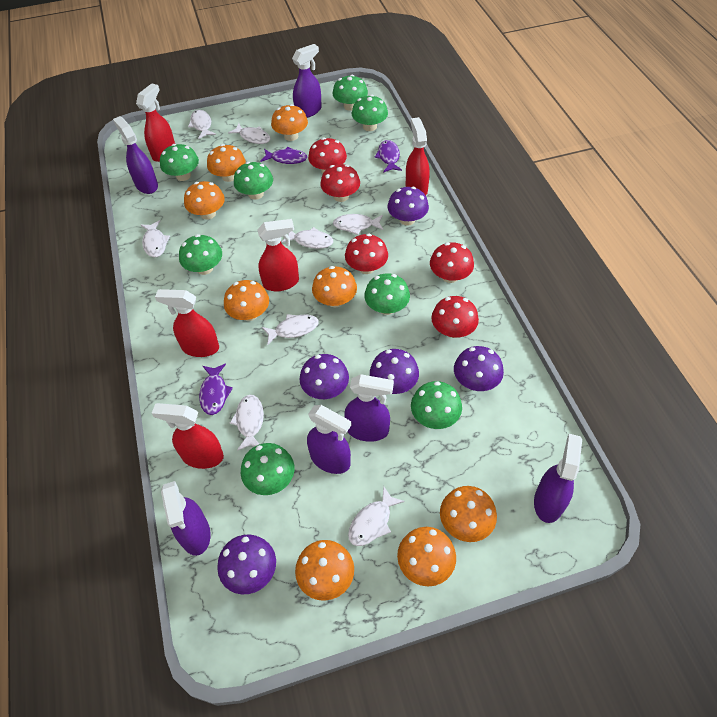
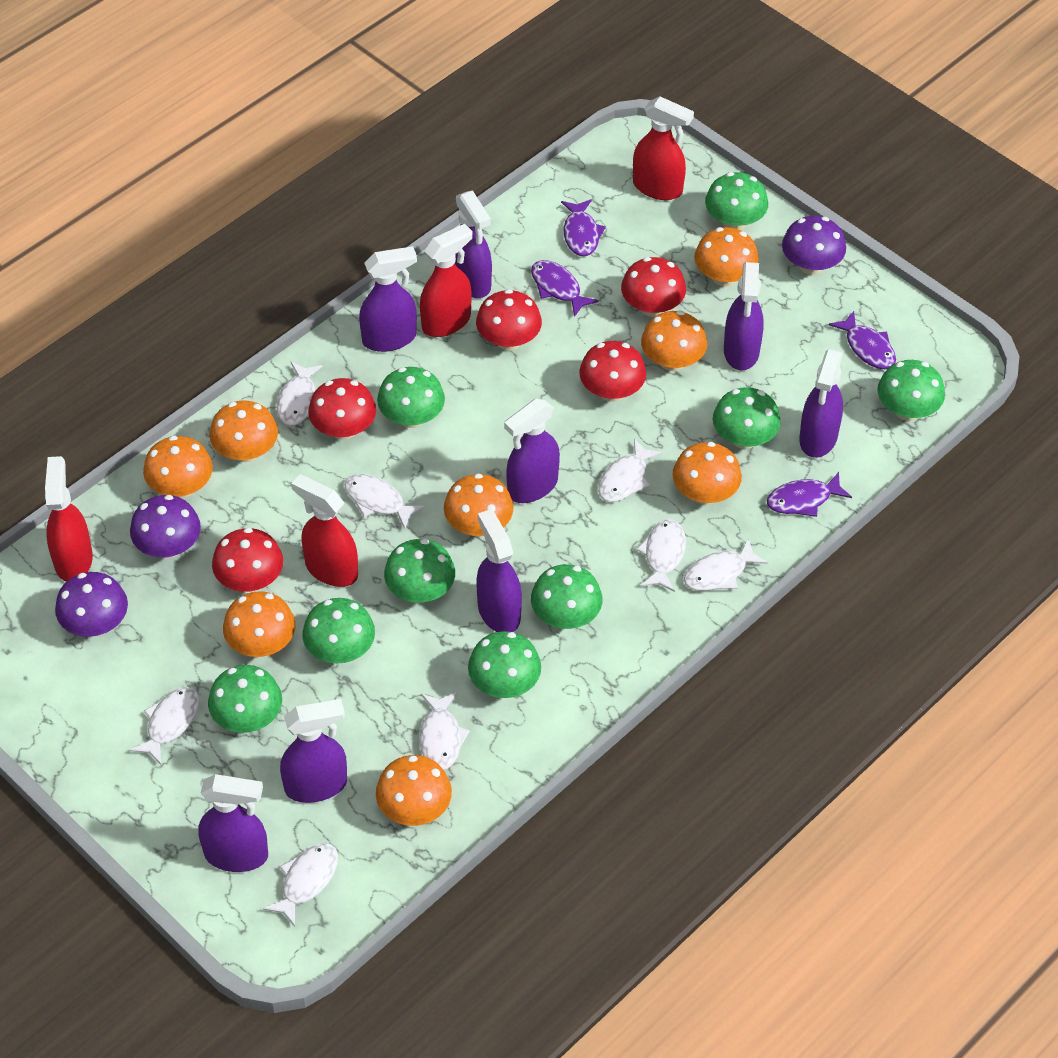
green mushroom: 8 -> 9
purple fish: 3 -> 4
purple mushroom: 5 -> 3
purple spray bottle: 6 -> 8
red spray bottle: 5 -> 4

